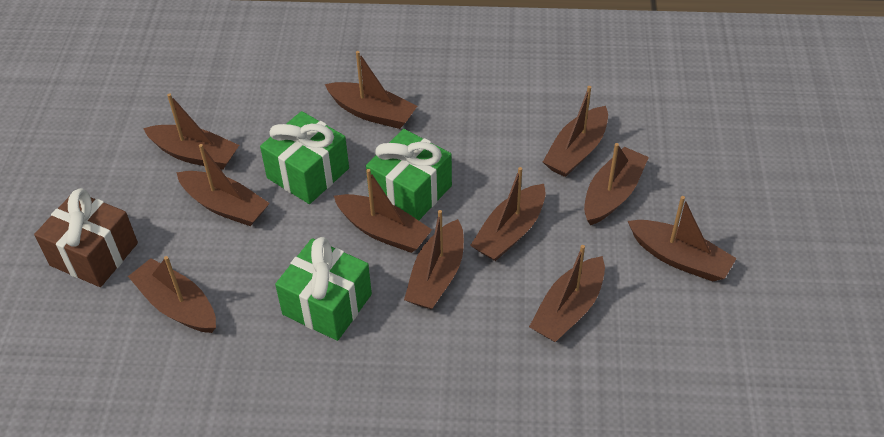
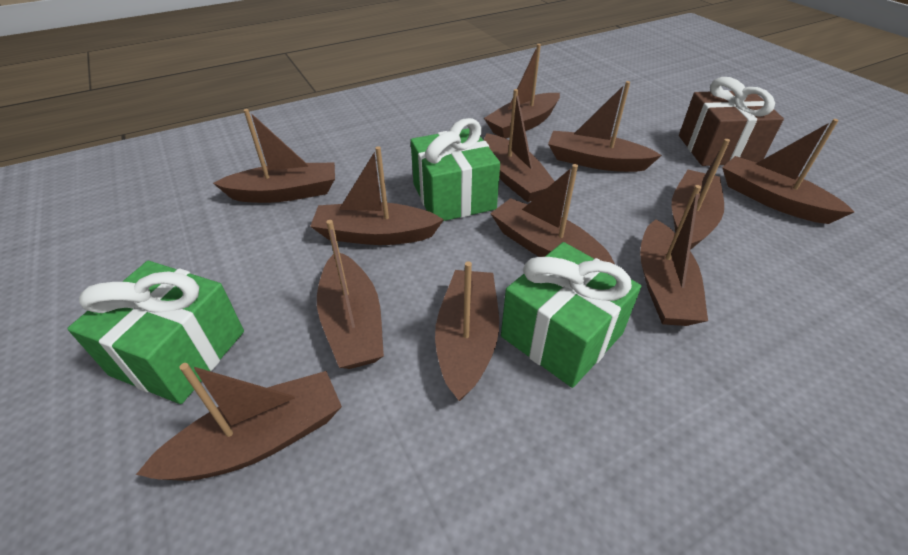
brown boat: 11 -> 12

